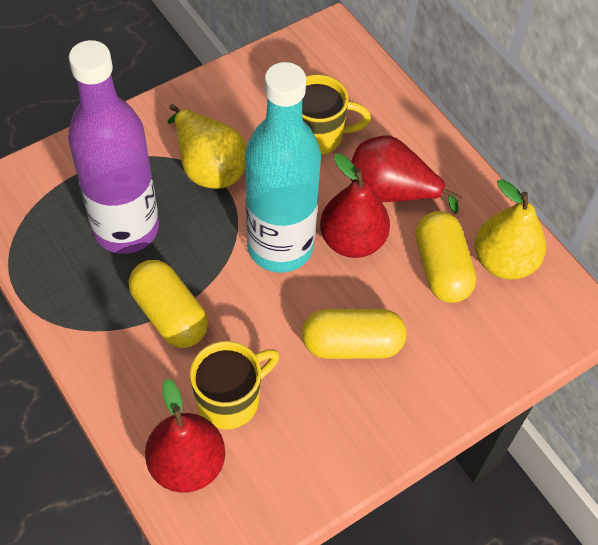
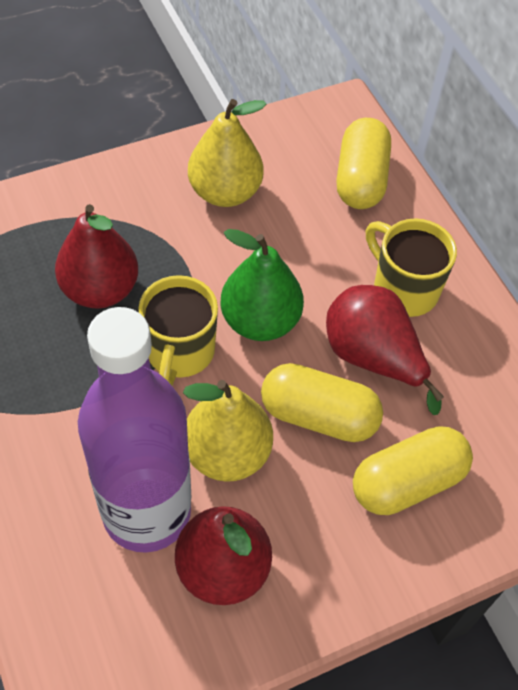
green pear: 0 -> 1
turquoise bottle: 1 -> 0

